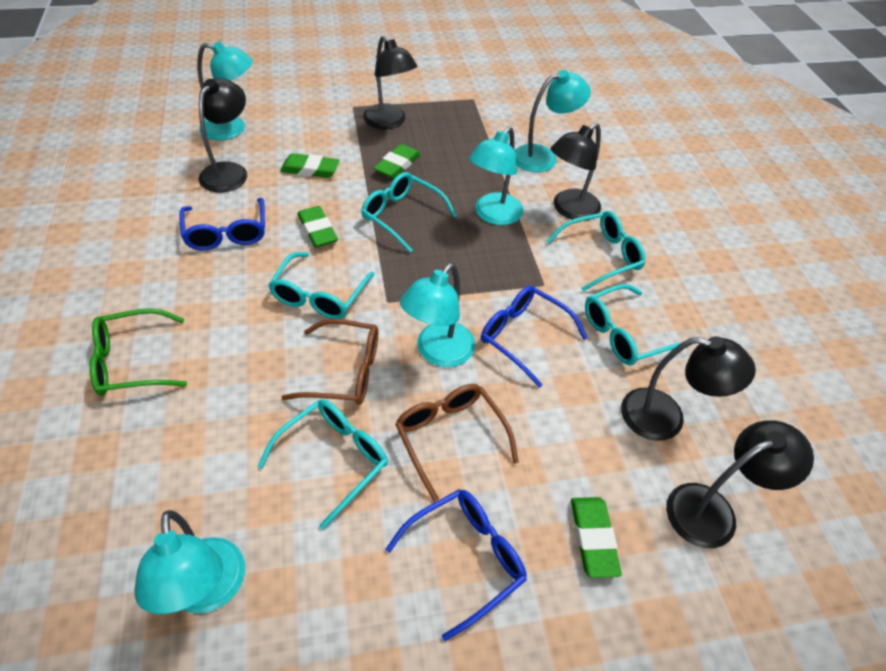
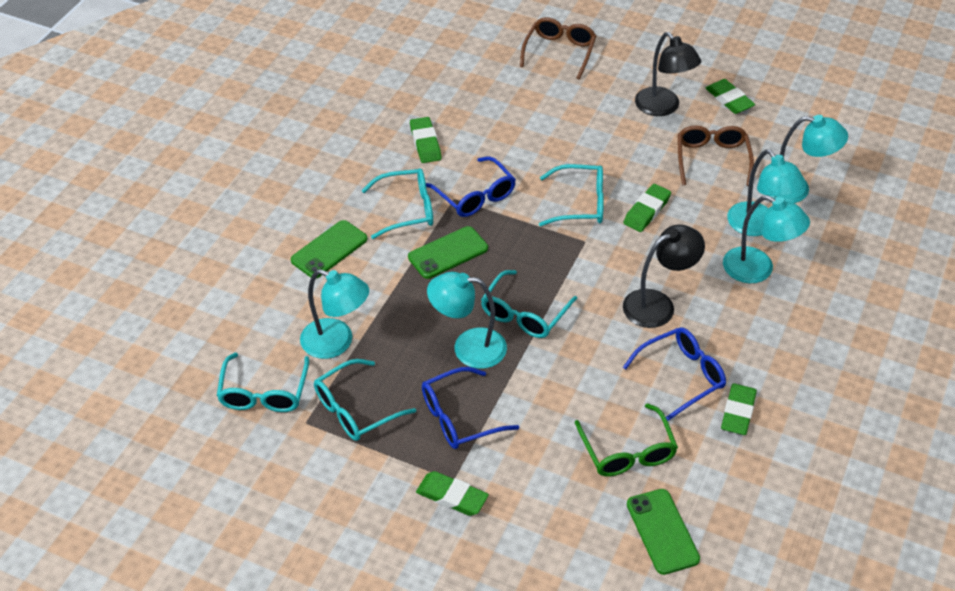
black lamp: 5 -> 2
green eraser: 4 -> 5
green phone: 0 -> 3

